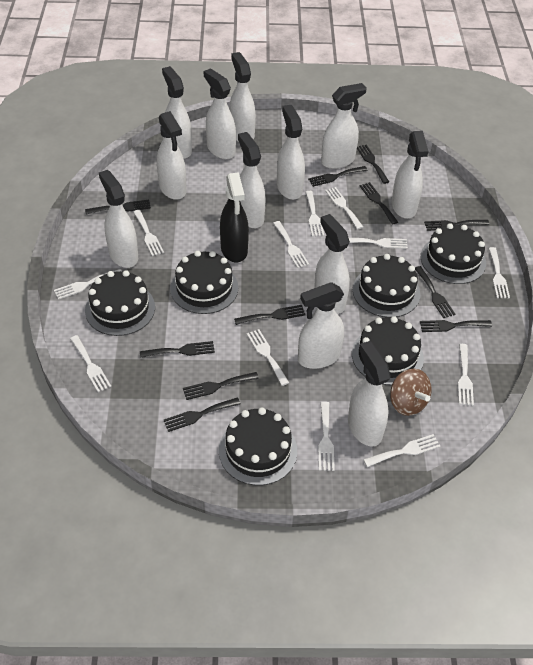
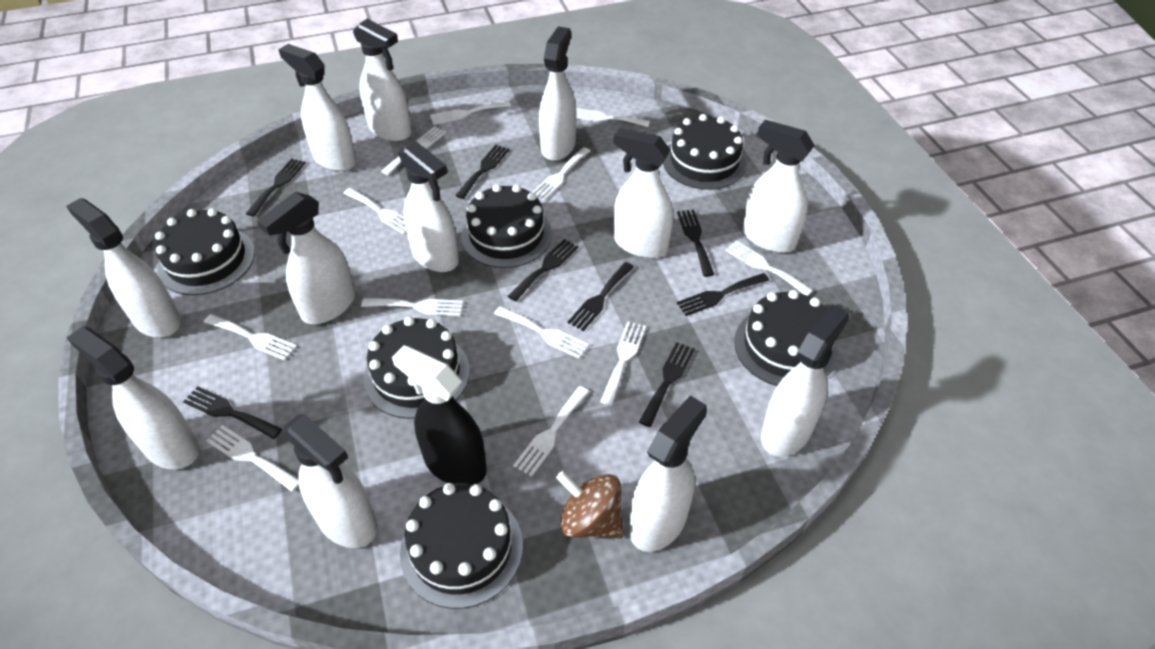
black fork: 11 -> 8

